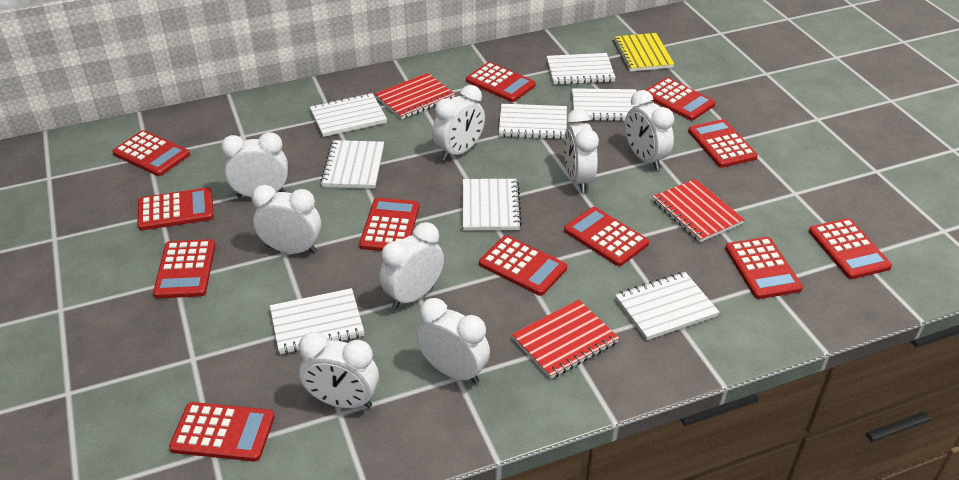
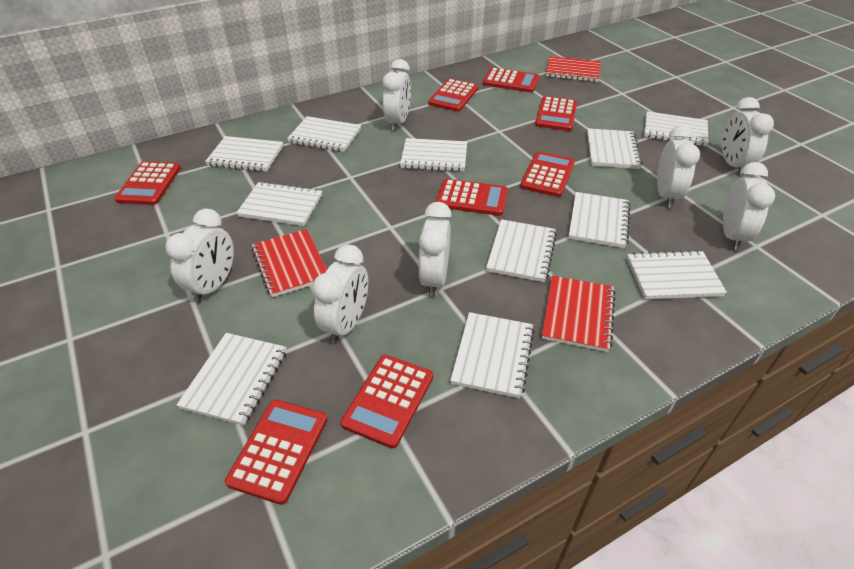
red calculator: 12 -> 8
white clock: 8 -> 7
white notebook: 8 -> 11
yellow notebook: 1 -> 0

